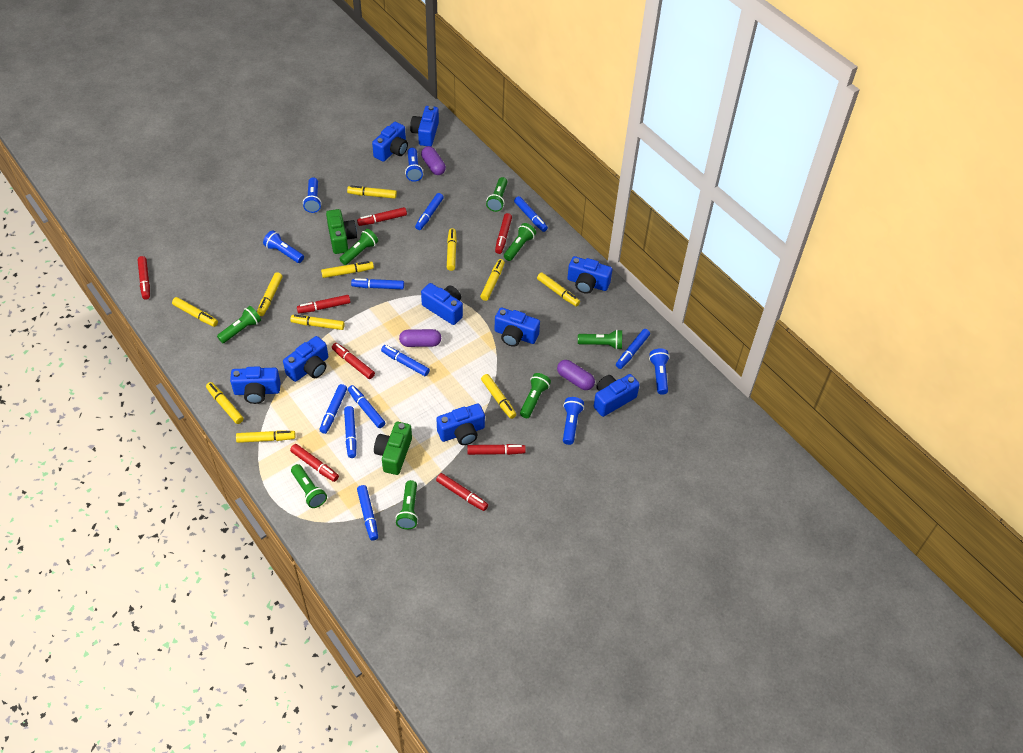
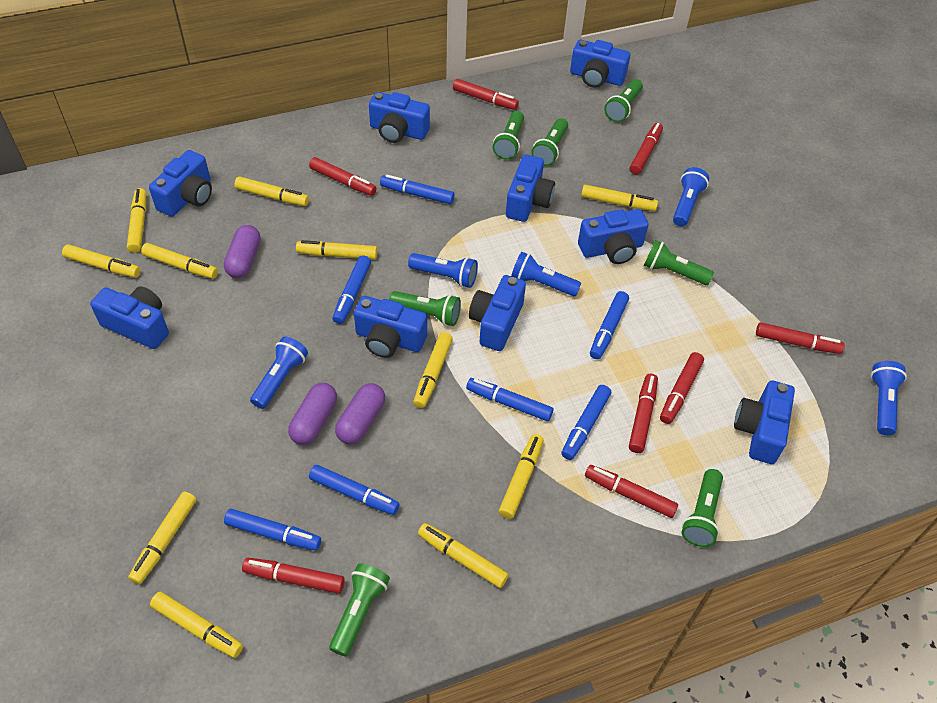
blue marker: 9 -> 7
green camera: 2 -> 0
green flashlight: 8 -> 7

